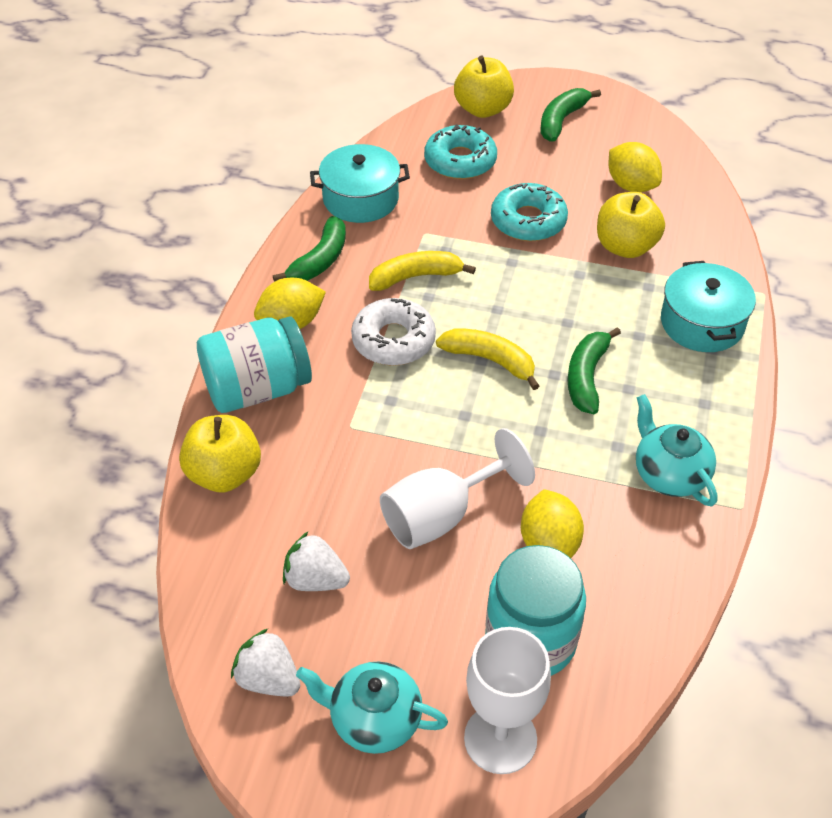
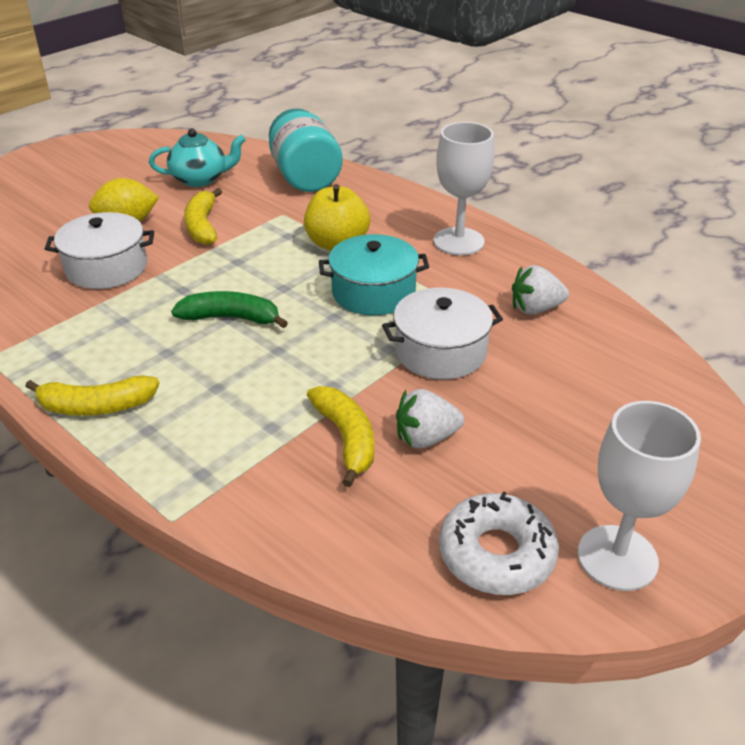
green banana: 3 -> 1
turquoise donut: 2 -> 0
turquoise jar: 2 -> 1
turquoise pot: 2 -> 1
turquoise teapot: 2 -> 1
white pot: 0 -> 2
yellow apple: 3 -> 1
yellow banana: 2 -> 3
yellow lemon: 3 -> 1

